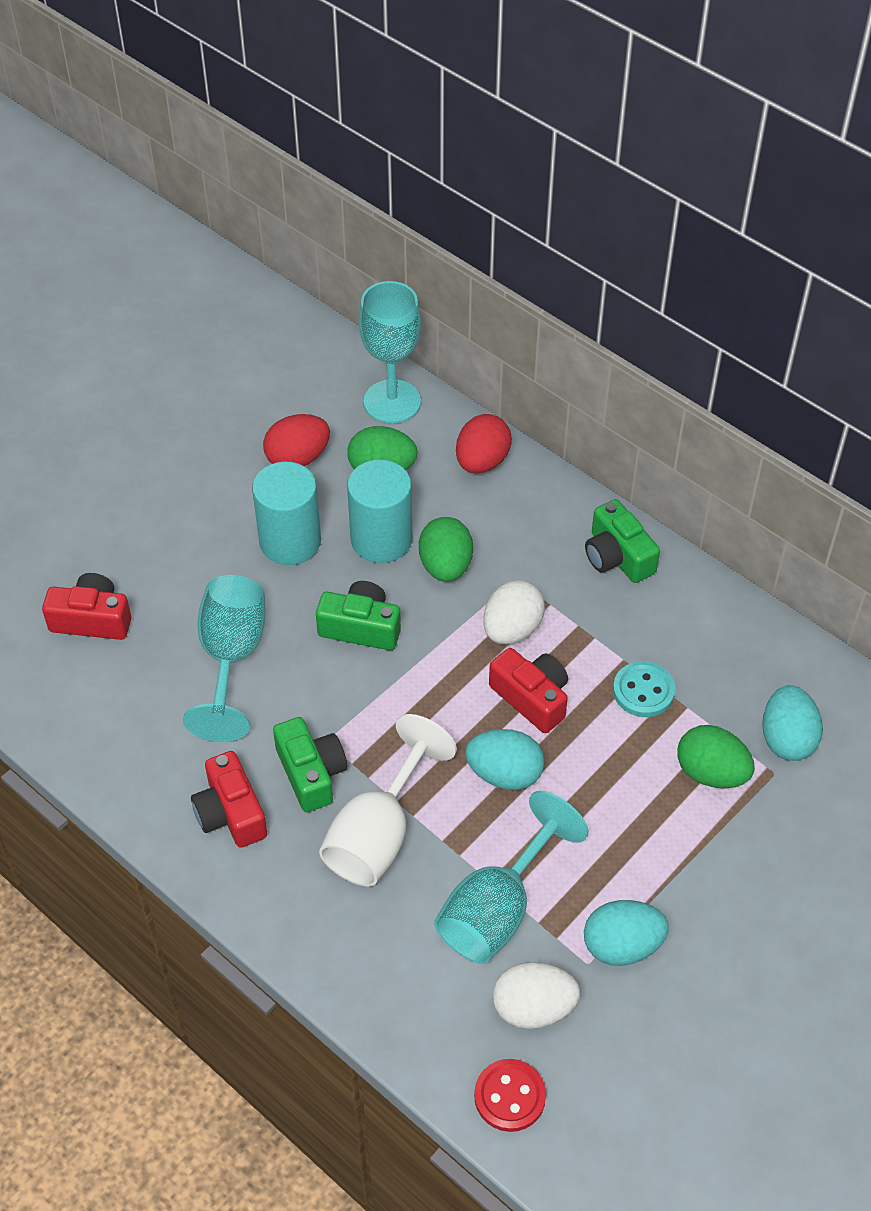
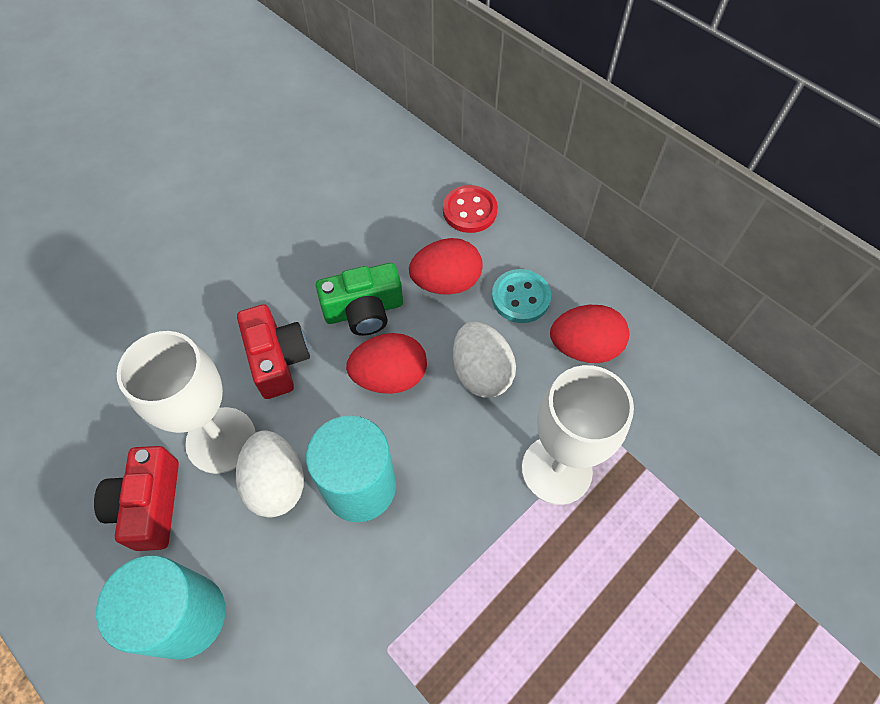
green camera: 3 -> 1
green egg: 3 -> 0
red camera: 3 -> 2
red egg: 2 -> 3
turquoise egg: 3 -> 0
turquoise goblet: 3 -> 0
white goblet: 1 -> 2

